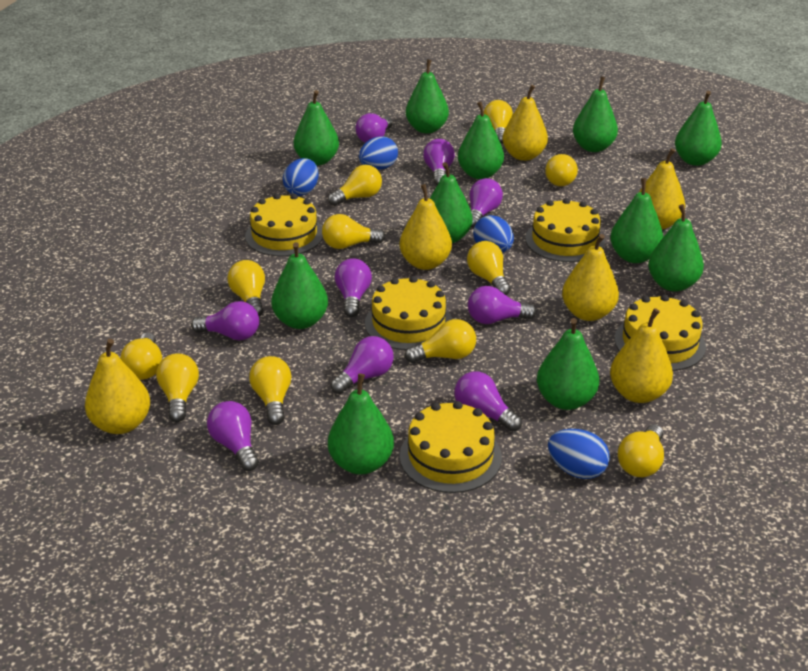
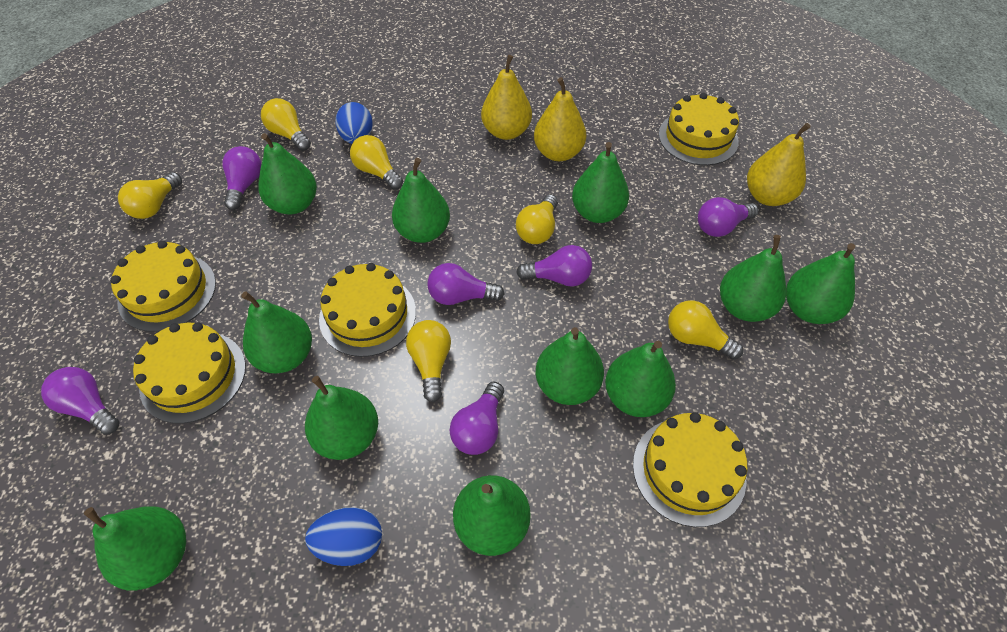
blue egg: 4 -> 2
purple light bulb: 9 -> 6
yellow light bulb: 11 -> 6
yellow pear: 6 -> 3

